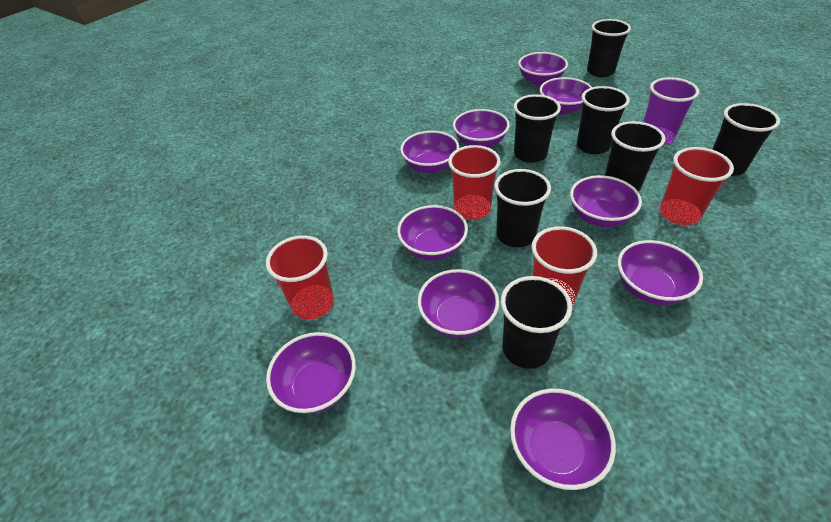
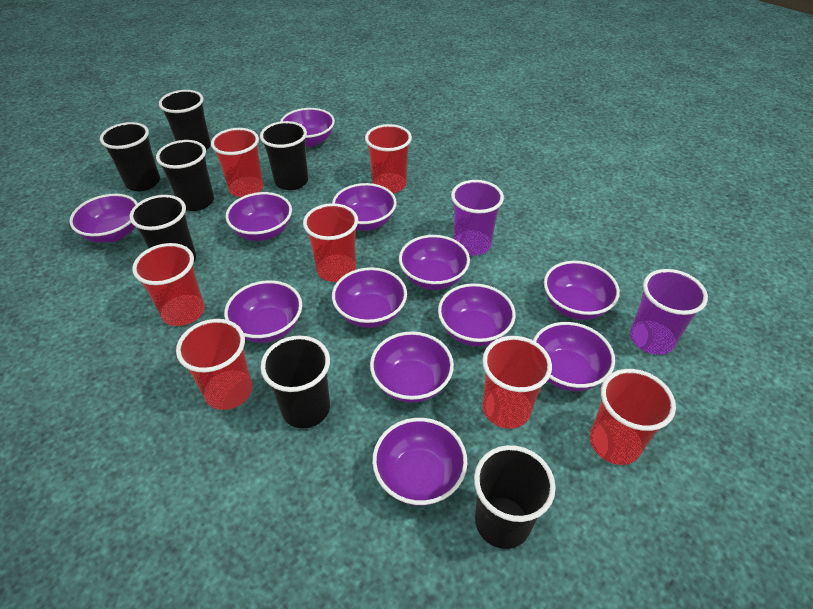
purple bowl: 10 -> 12
purple cup: 1 -> 2
red cup: 4 -> 7

